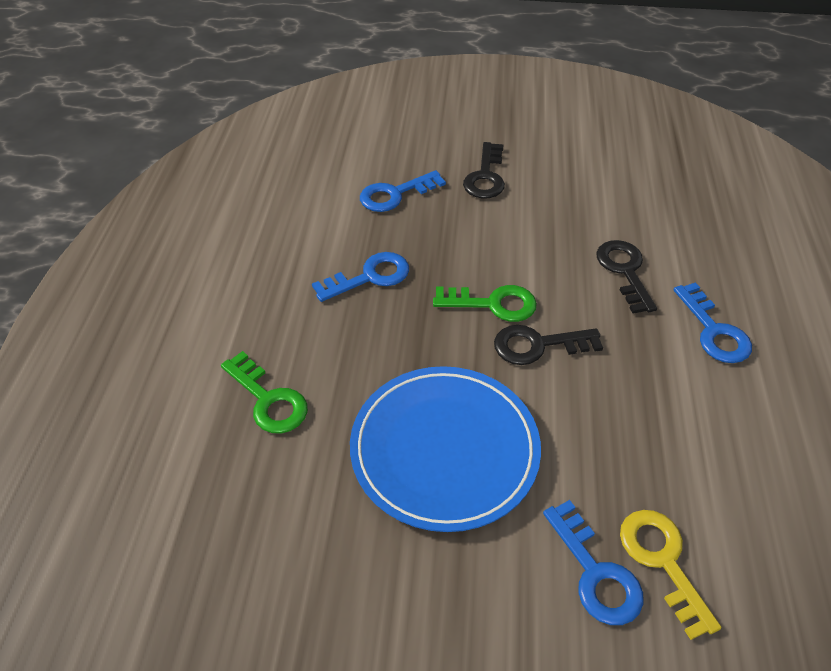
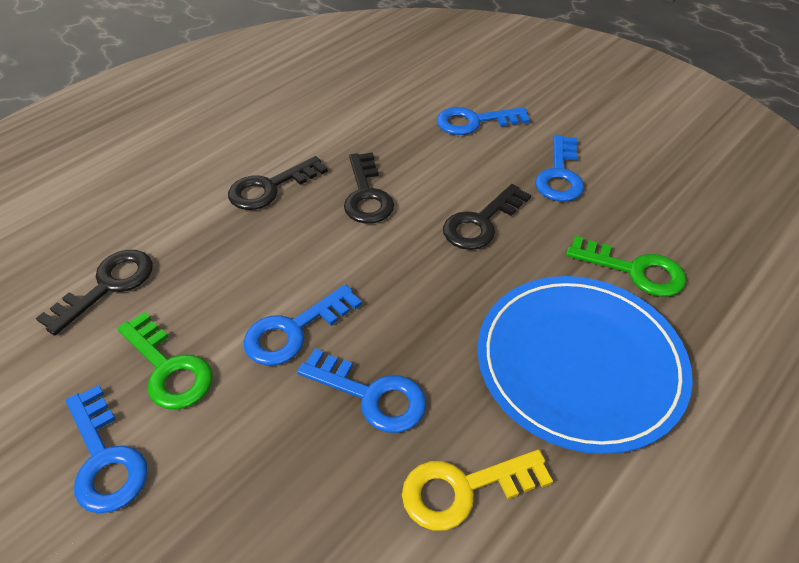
black key: 3 -> 4
blue key: 4 -> 5

